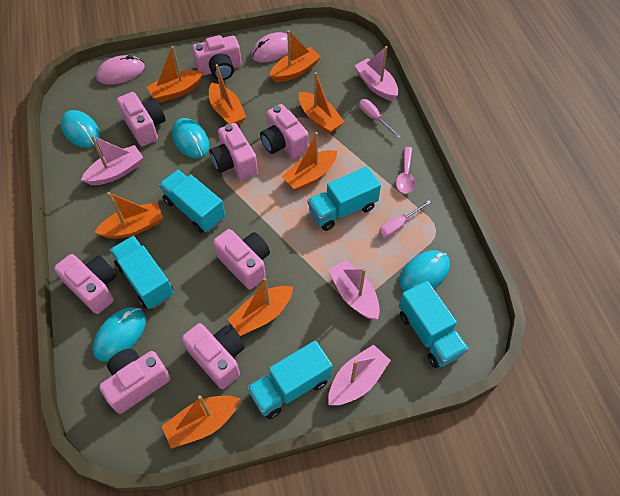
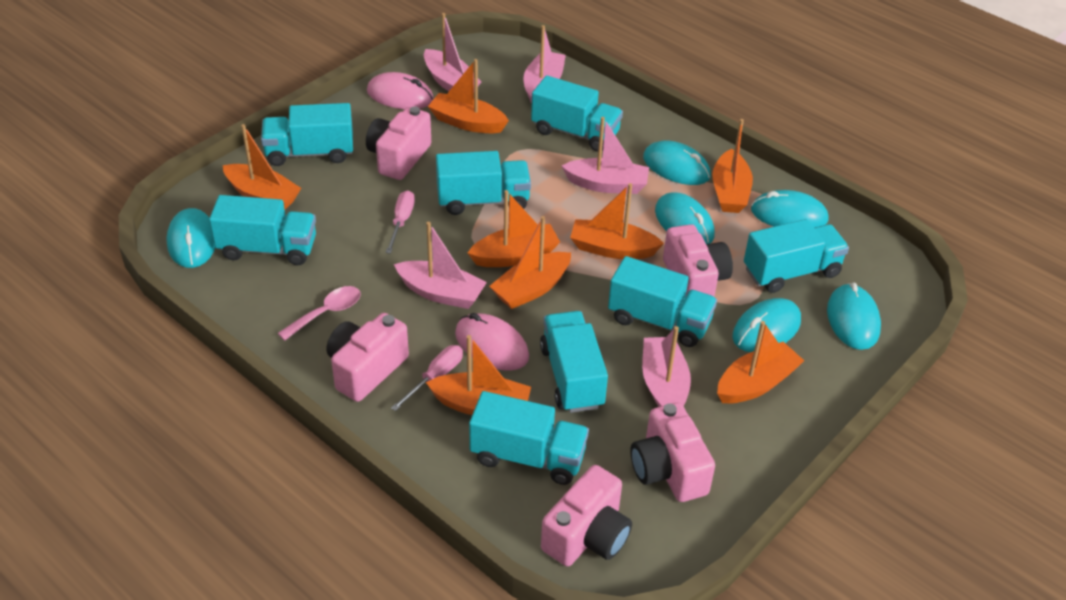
pink boat: 4 -> 5
pink camera: 8 -> 5
turquoise mouse: 4 -> 6
turquoise truck: 5 -> 8

